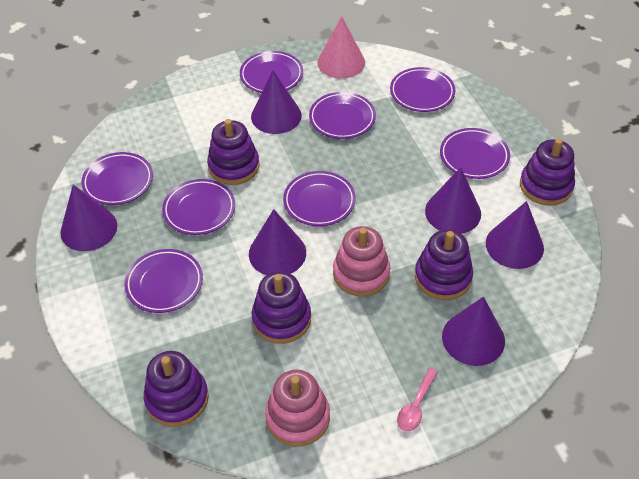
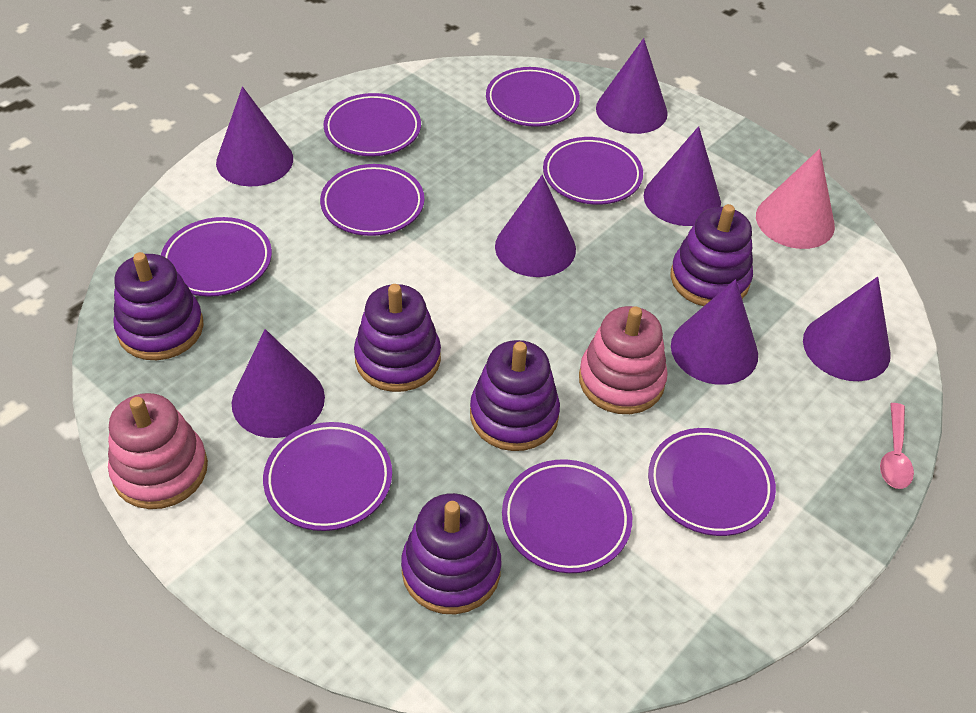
purple cone: 6 -> 7

